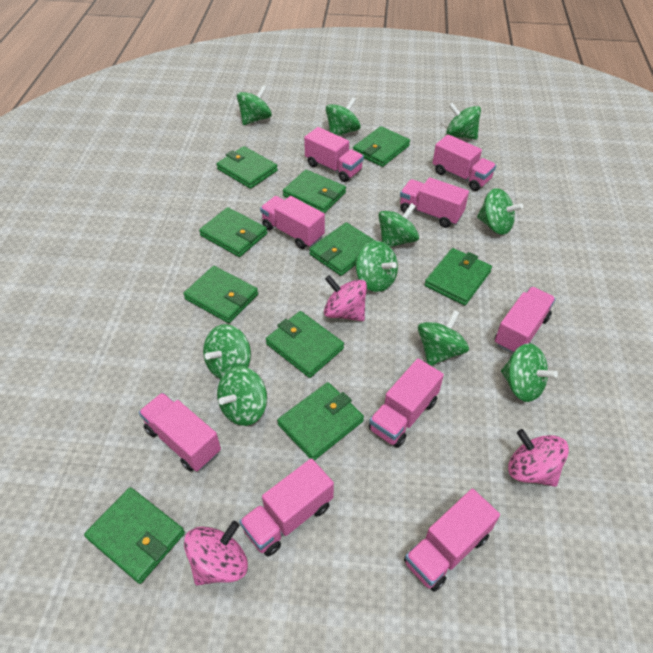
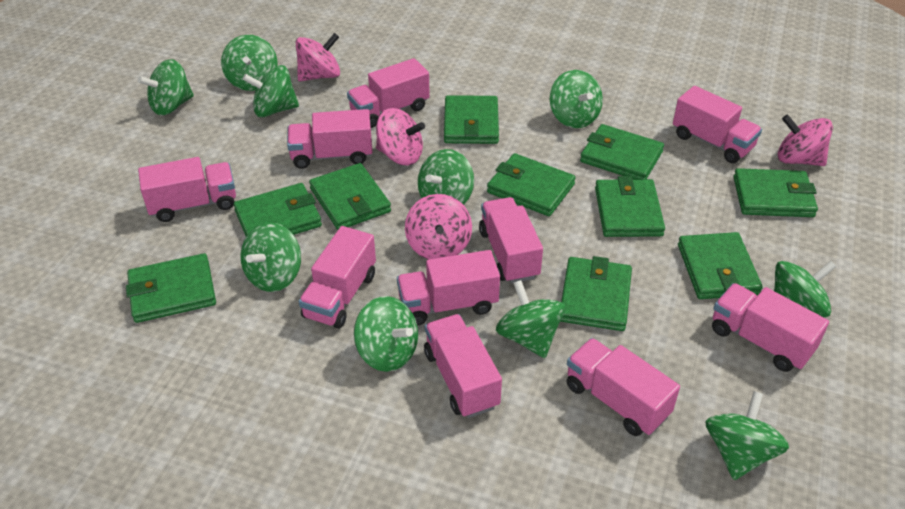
pink spinning top: 3 -> 4
pink truck: 9 -> 10

